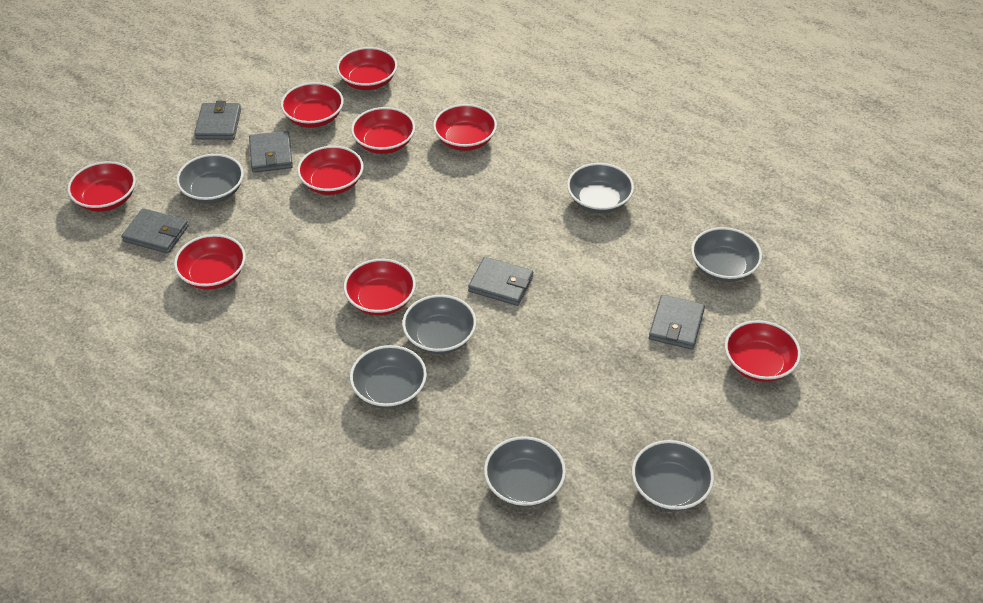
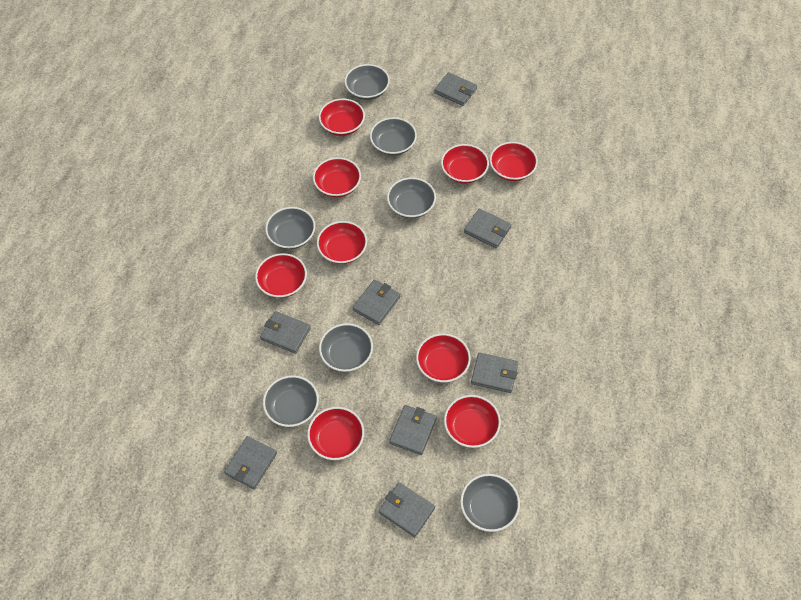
grey wallet: 5 -> 8

